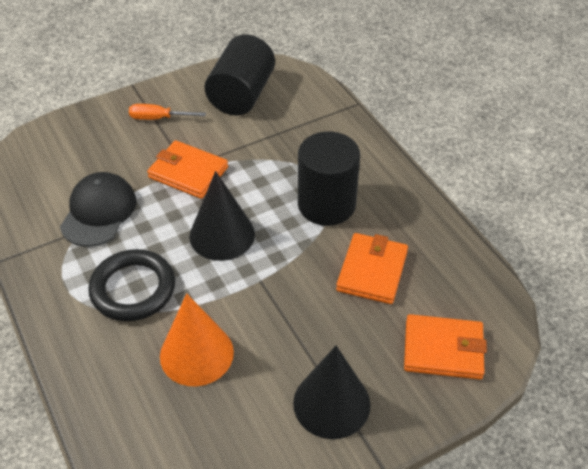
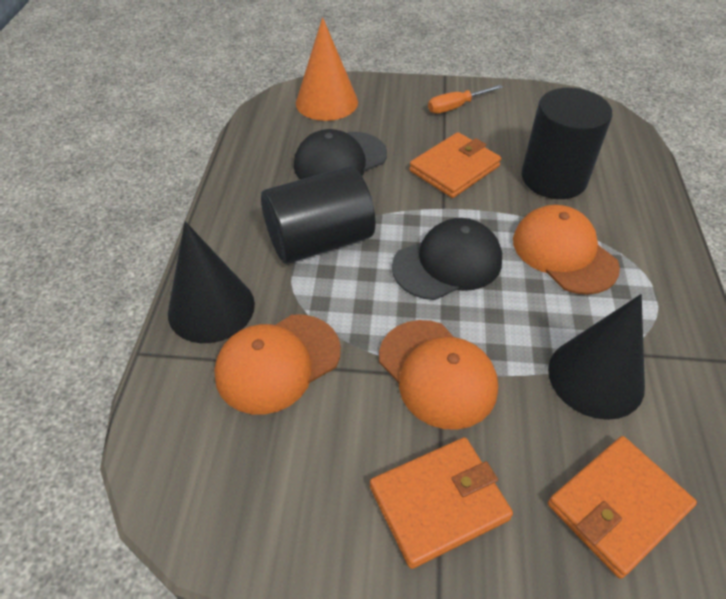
black cap: 1 -> 2
black ring: 1 -> 0
orange cap: 0 -> 3

